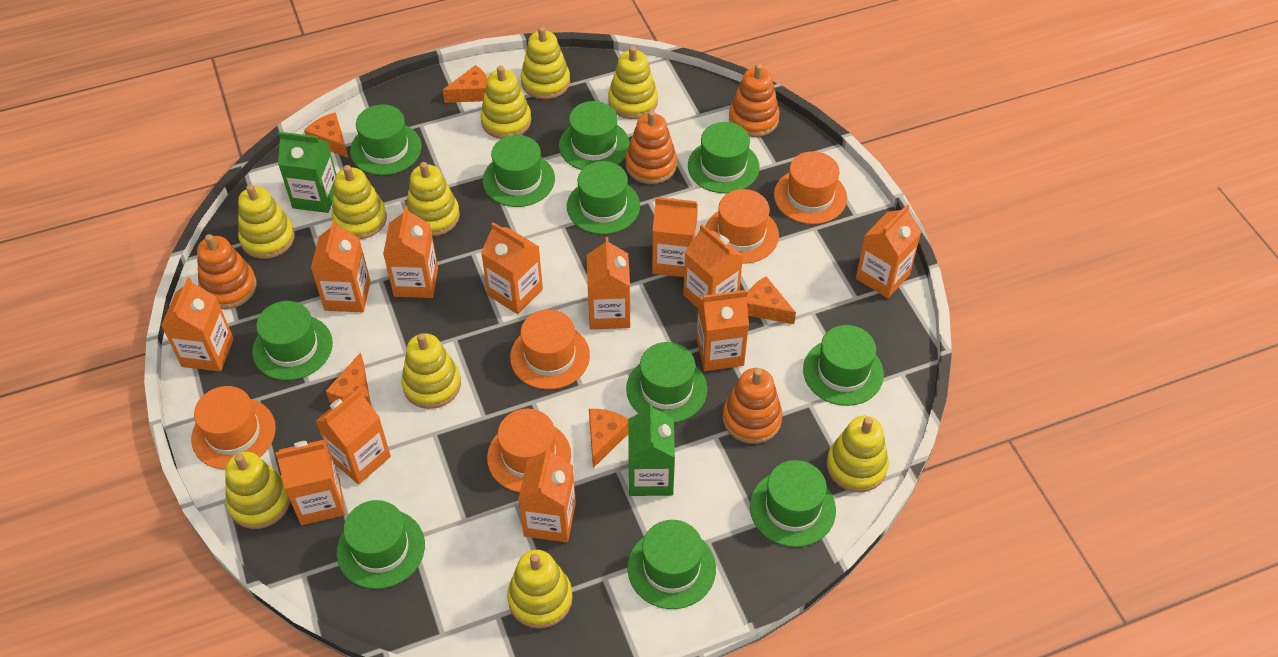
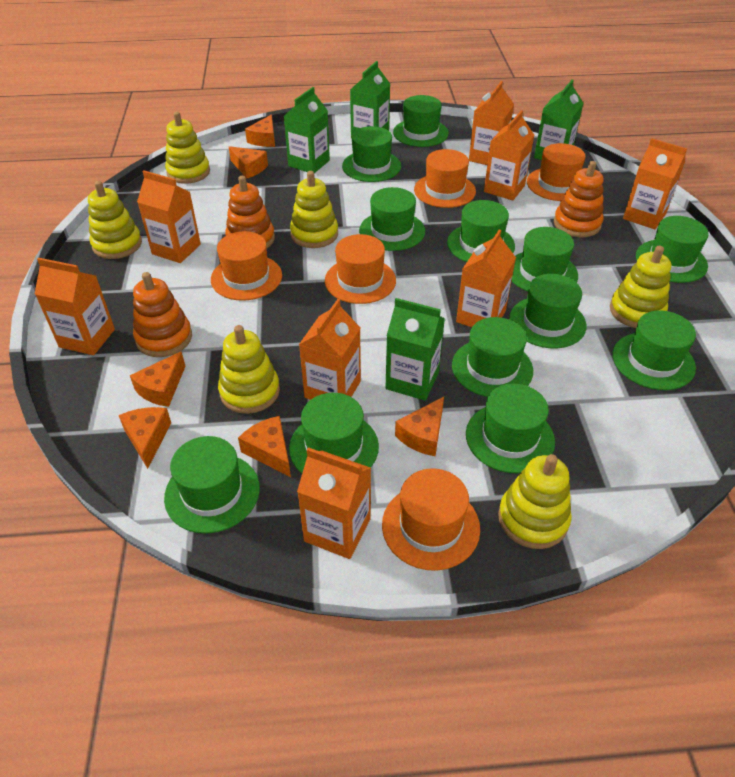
green carton: 2 -> 4
green hat: 11 -> 12
orange carton: 12 -> 8
orange cheese: 5 -> 6
orange stacking toy: 4 -> 3
yellow stacking toy: 10 -> 6

